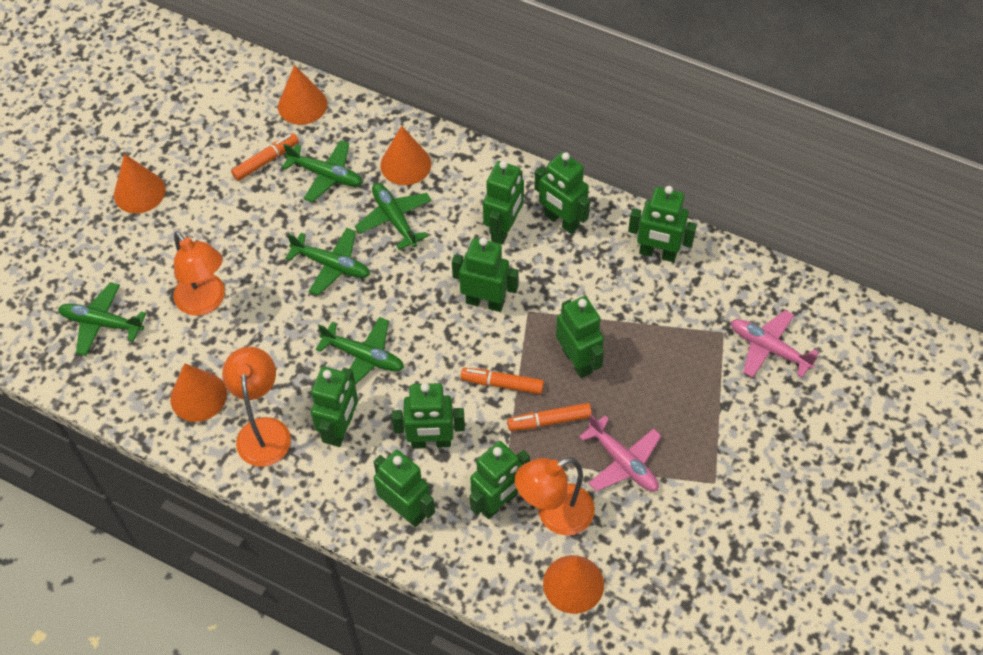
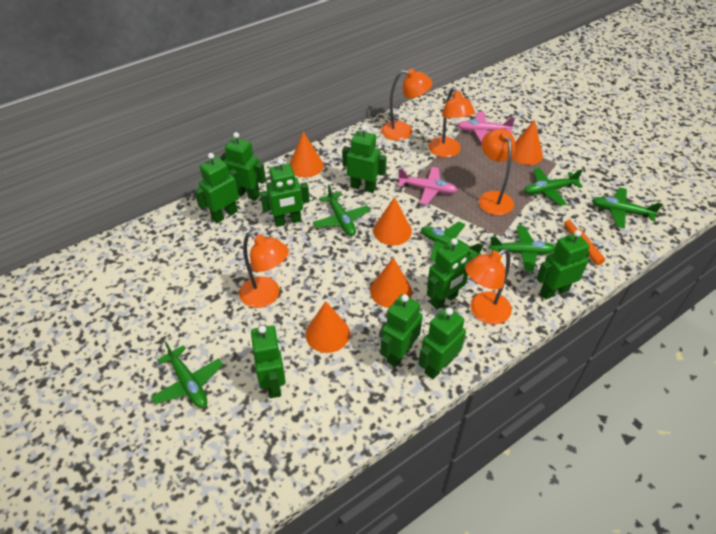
green plane: 5 -> 6
orange lamp: 3 -> 5
orange marker: 3 -> 1

